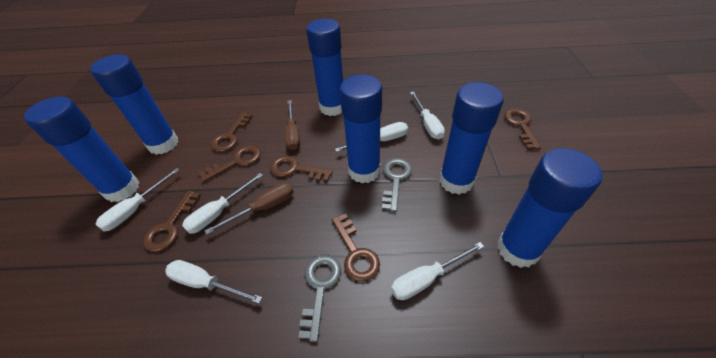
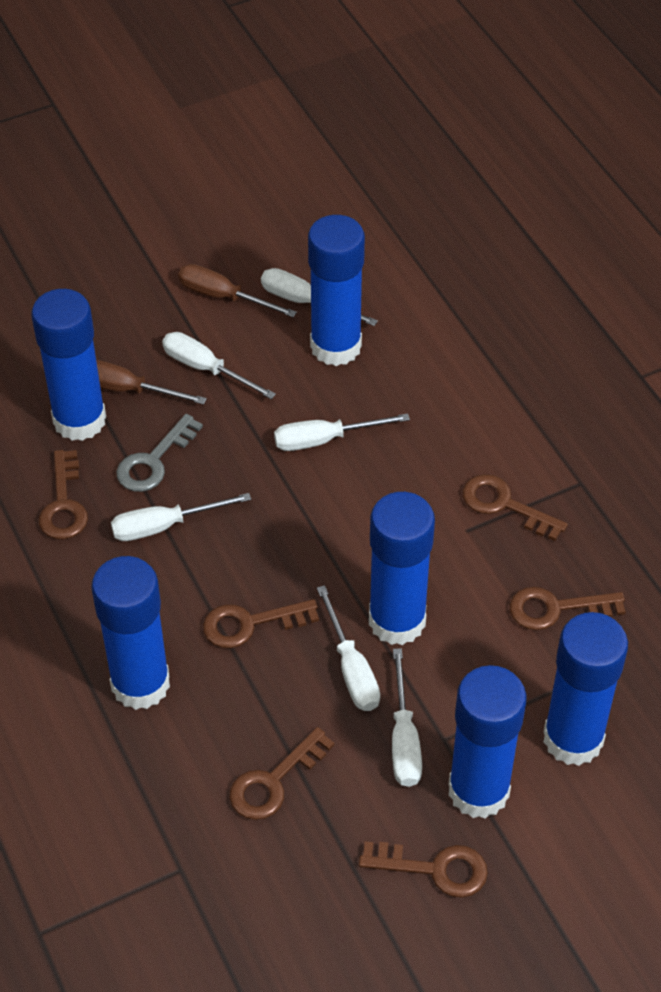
grey key: 2 -> 1

